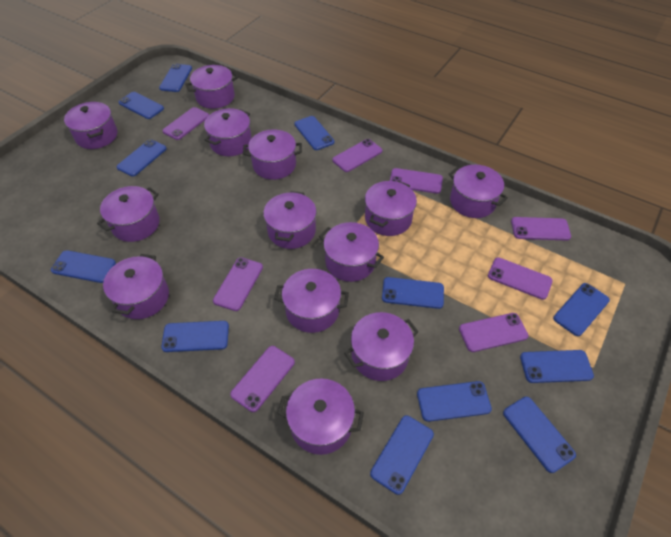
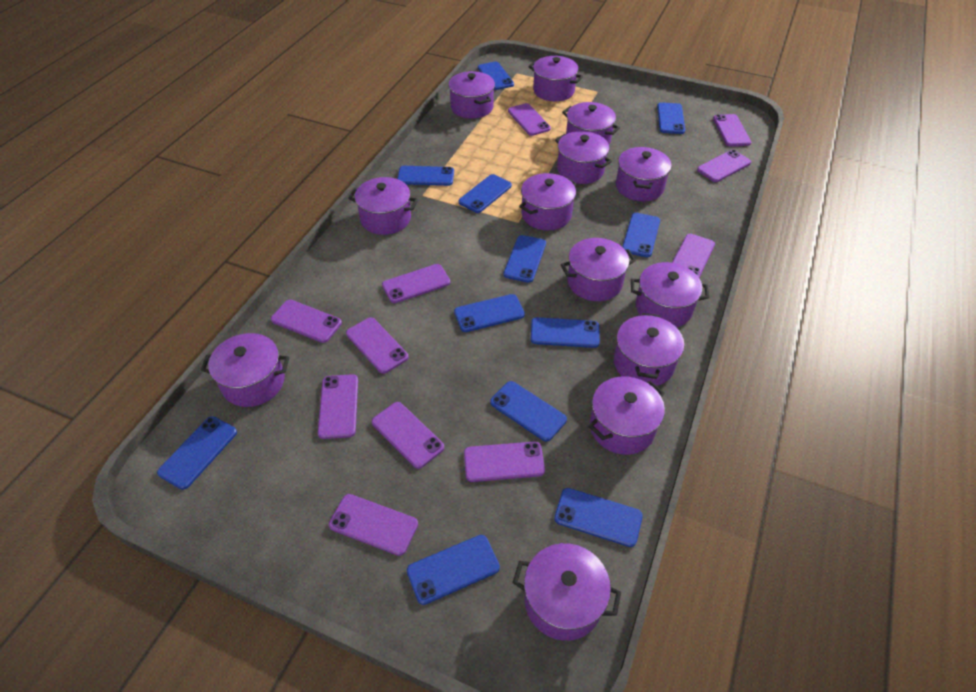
purple phone: 8 -> 11

